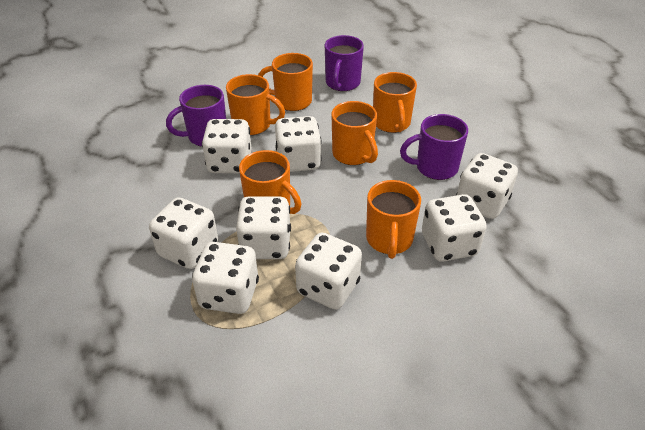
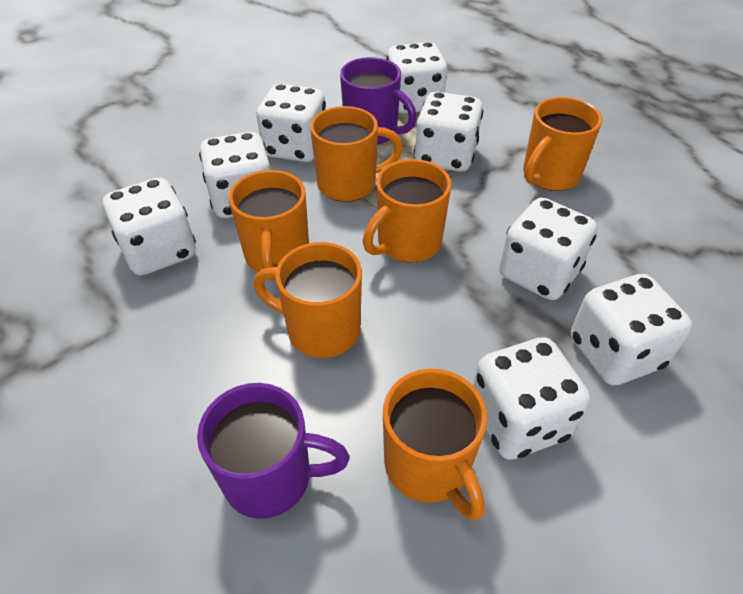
purple mug: 3 -> 2

